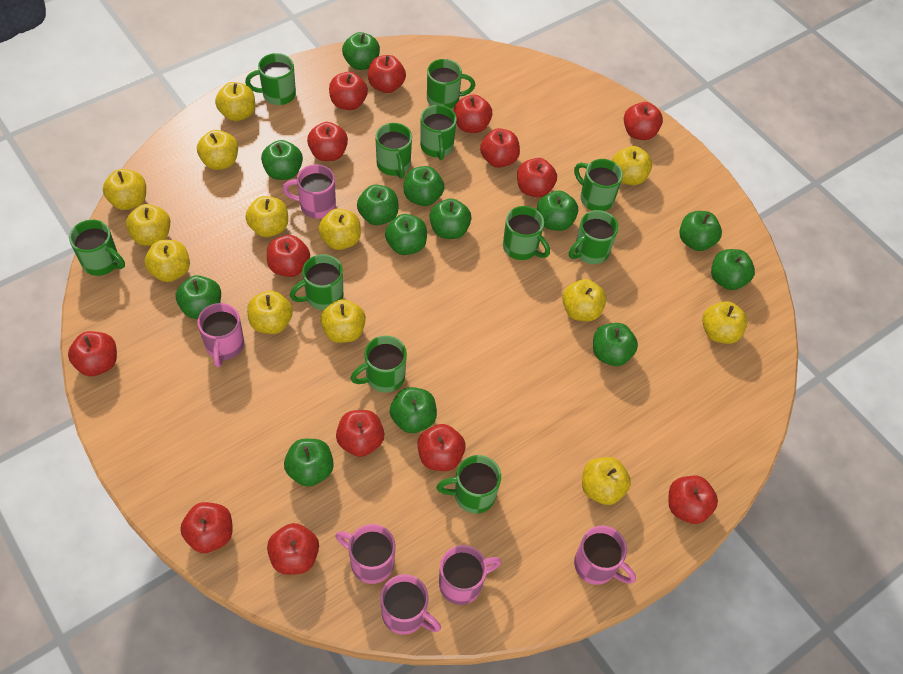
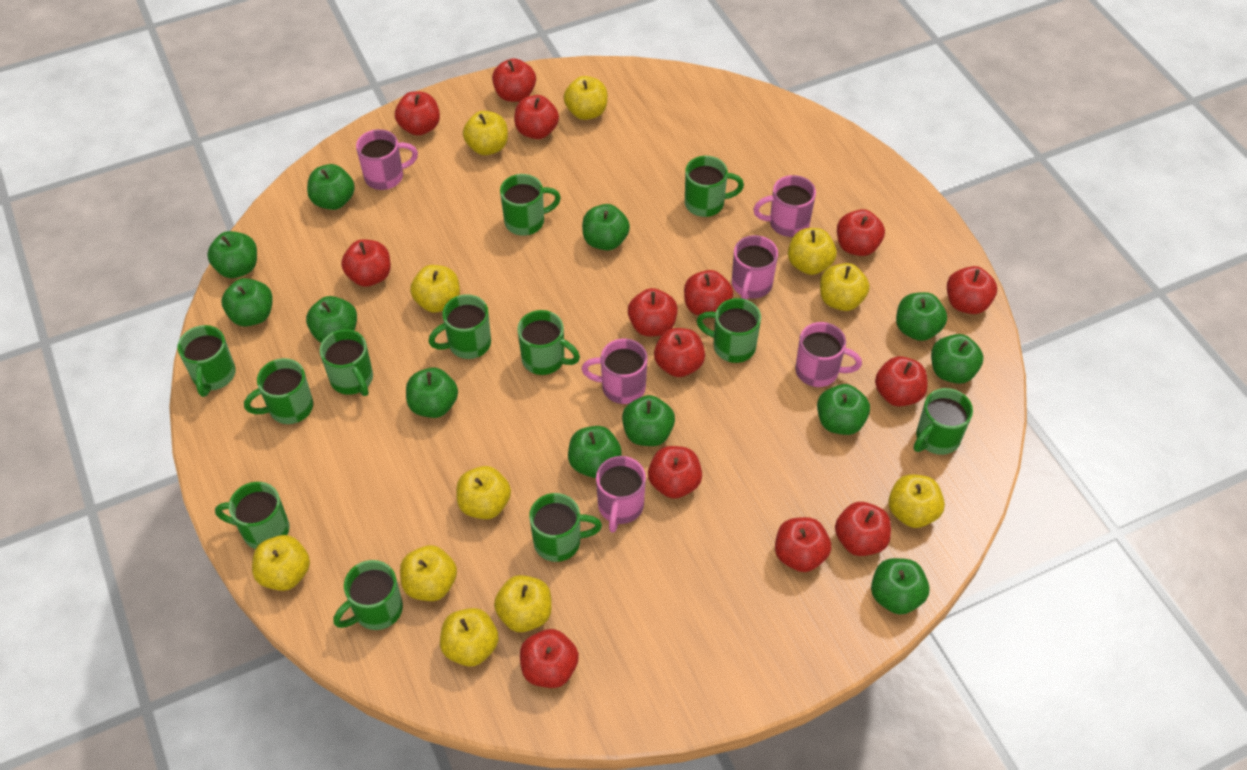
green apple: 13 -> 12
green mug: 11 -> 12
yellow apple: 13 -> 11

